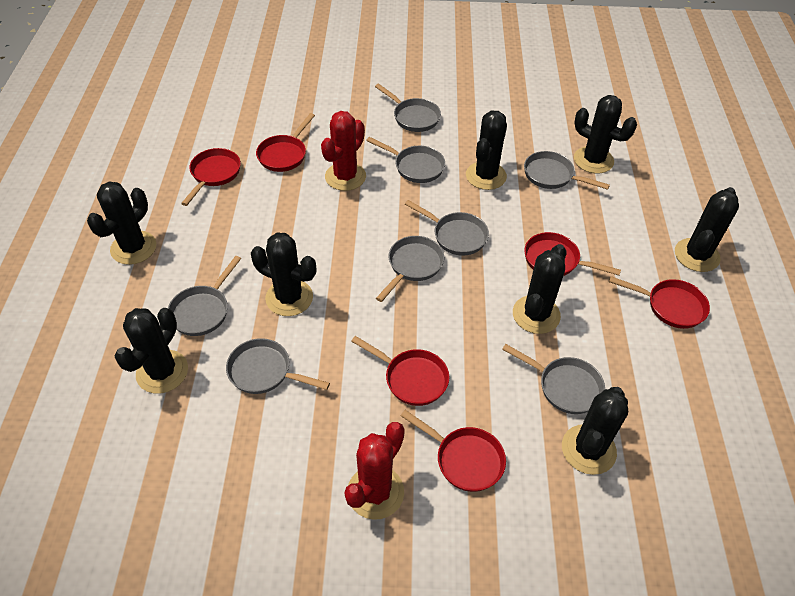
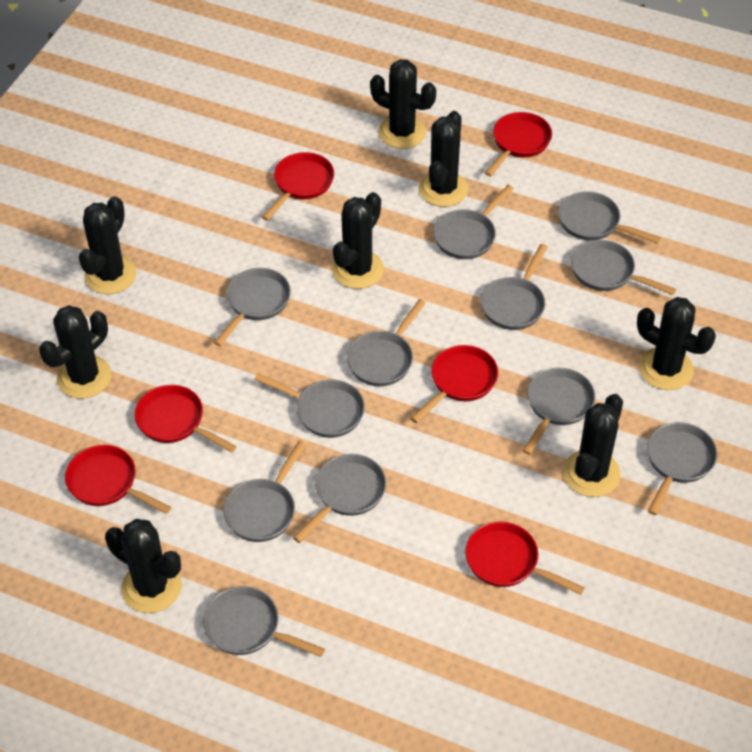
grey pan: 8 -> 12
red cactus: 2 -> 0

